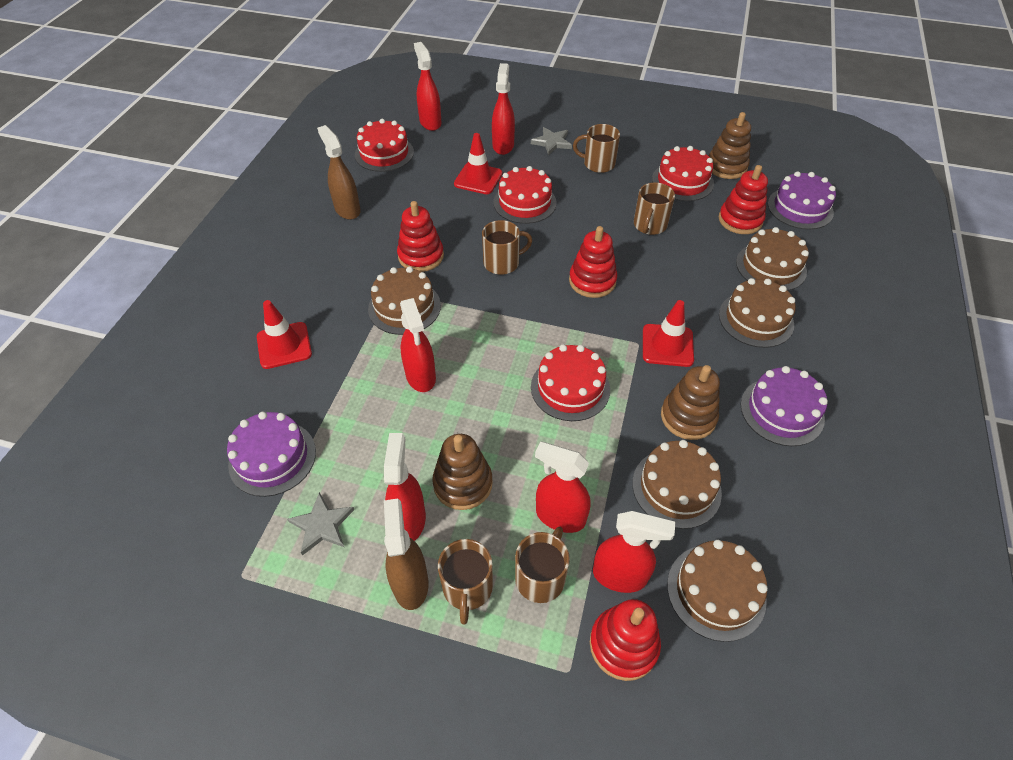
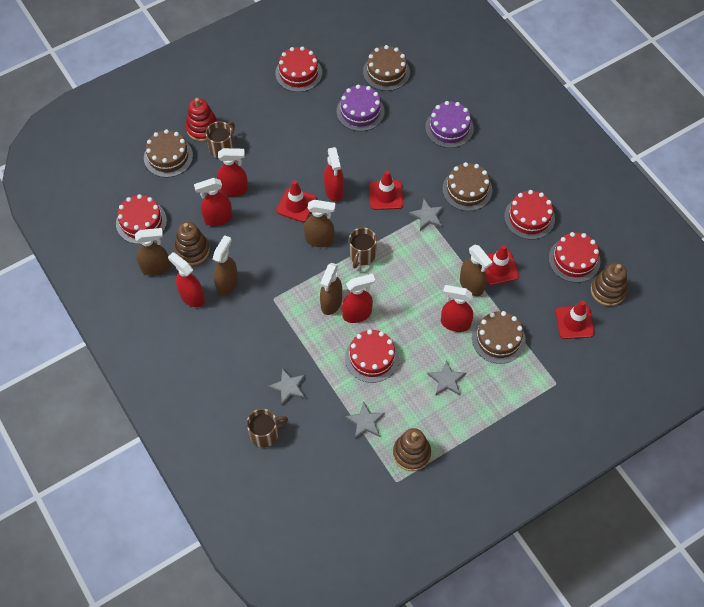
brown cake: 5 -> 4
brown mug: 5 -> 3
brown spray bottle: 2 -> 5
grey star: 2 -> 4
purple cake: 3 -> 2
red cake: 4 -> 5
red stacking toy: 4 -> 1
red traffic cone: 3 -> 4

